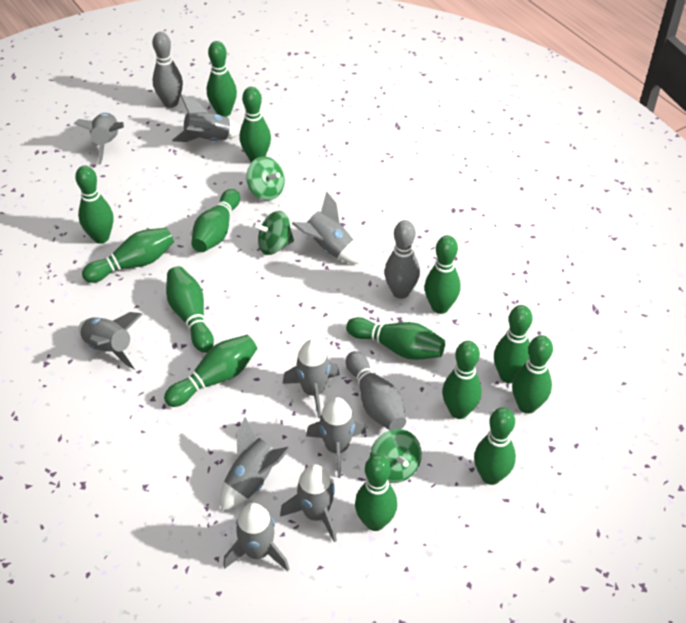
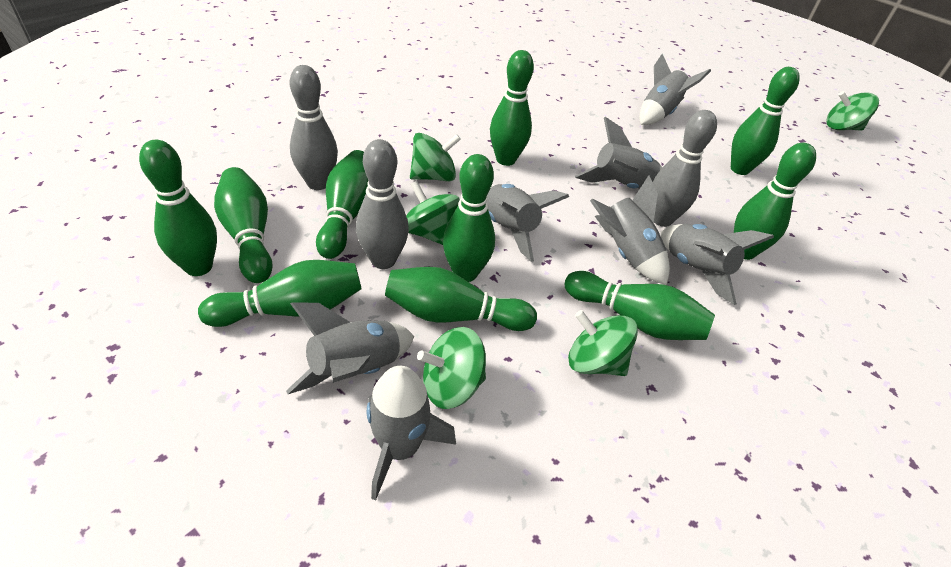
green bowling pin: 14 -> 10
green spinning top: 3 -> 5
grey rocket: 9 -> 7

